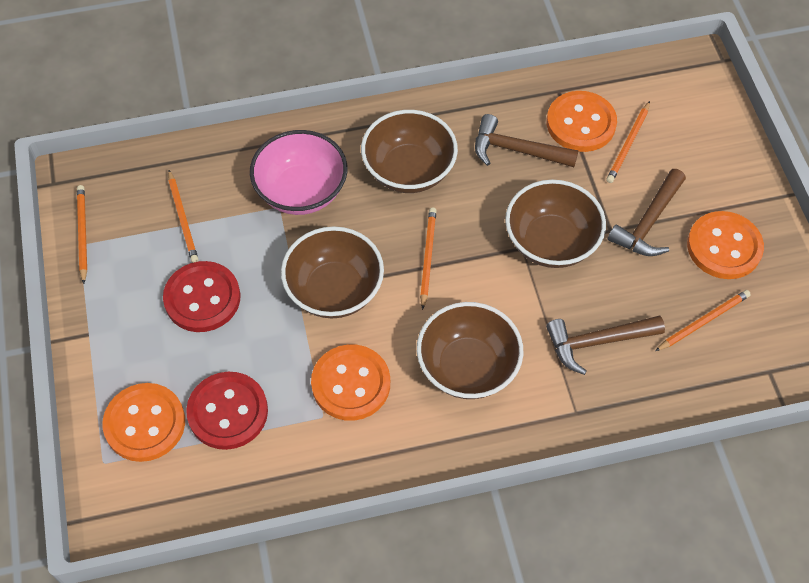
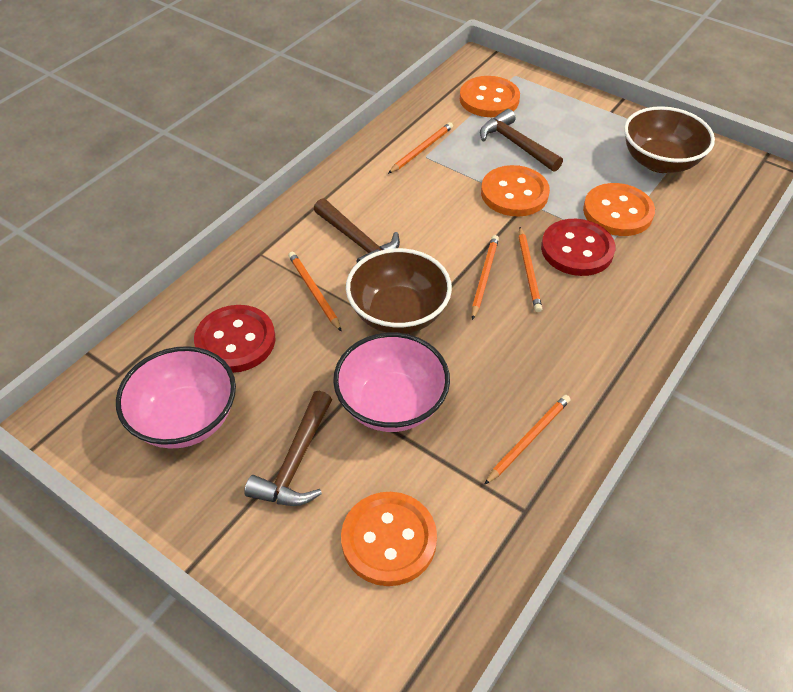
brown bowl: 4 -> 2
pink bowl: 1 -> 2

